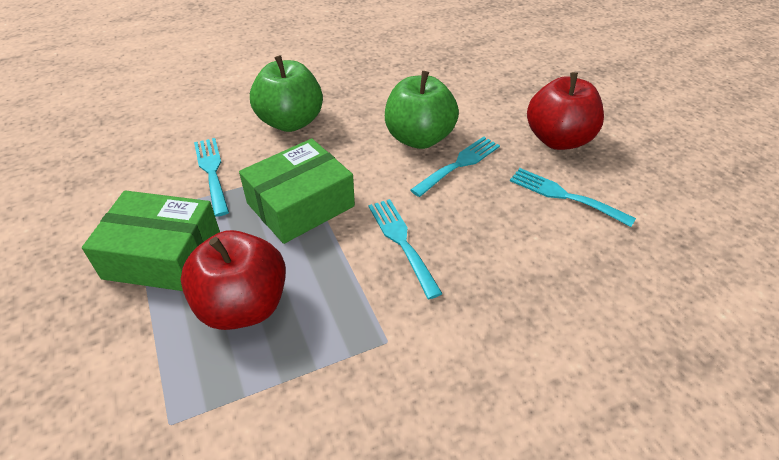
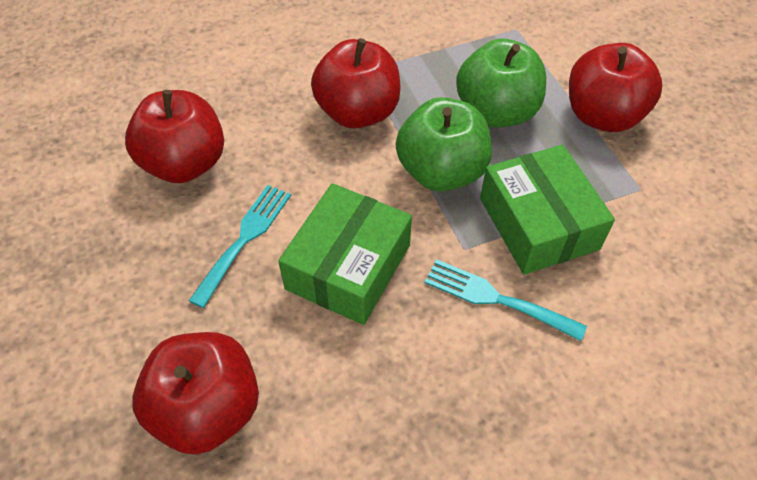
red apple: 2 -> 4
turquoise fork: 4 -> 2

